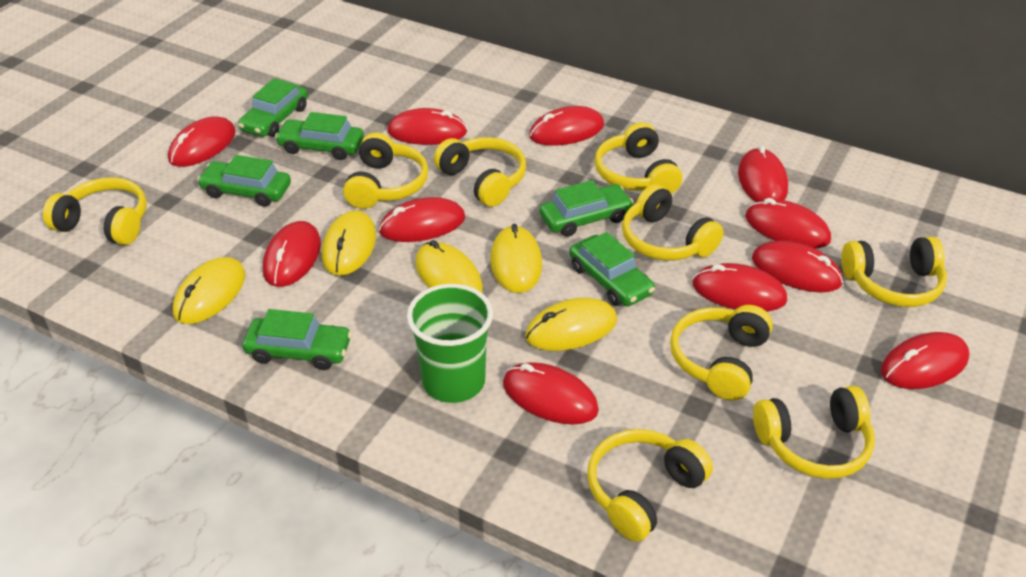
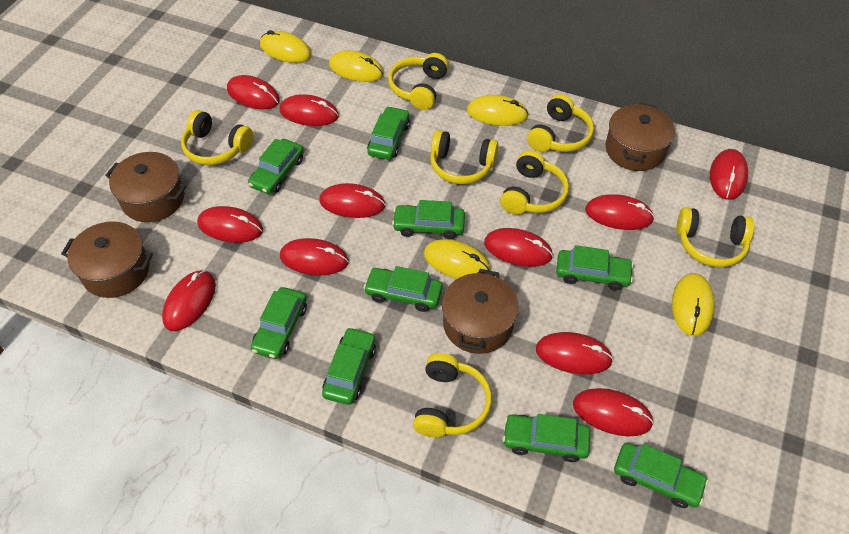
brown pot: 0 -> 4
green car: 6 -> 9
green cup: 1 -> 0
yellow headphones: 9 -> 7

